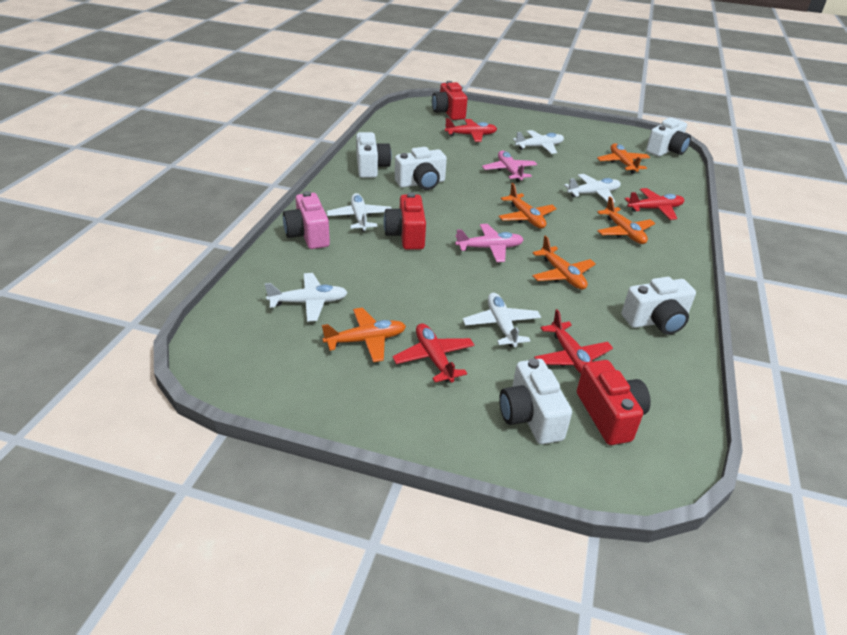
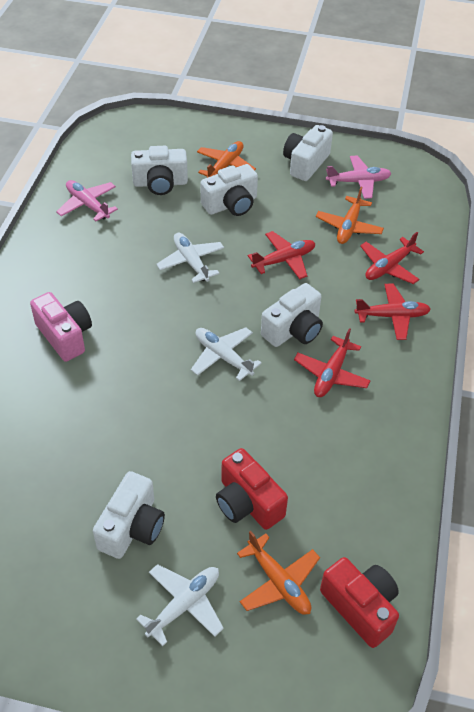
orange plane: 5 -> 3
red camera: 3 -> 2
white plane: 5 -> 3

